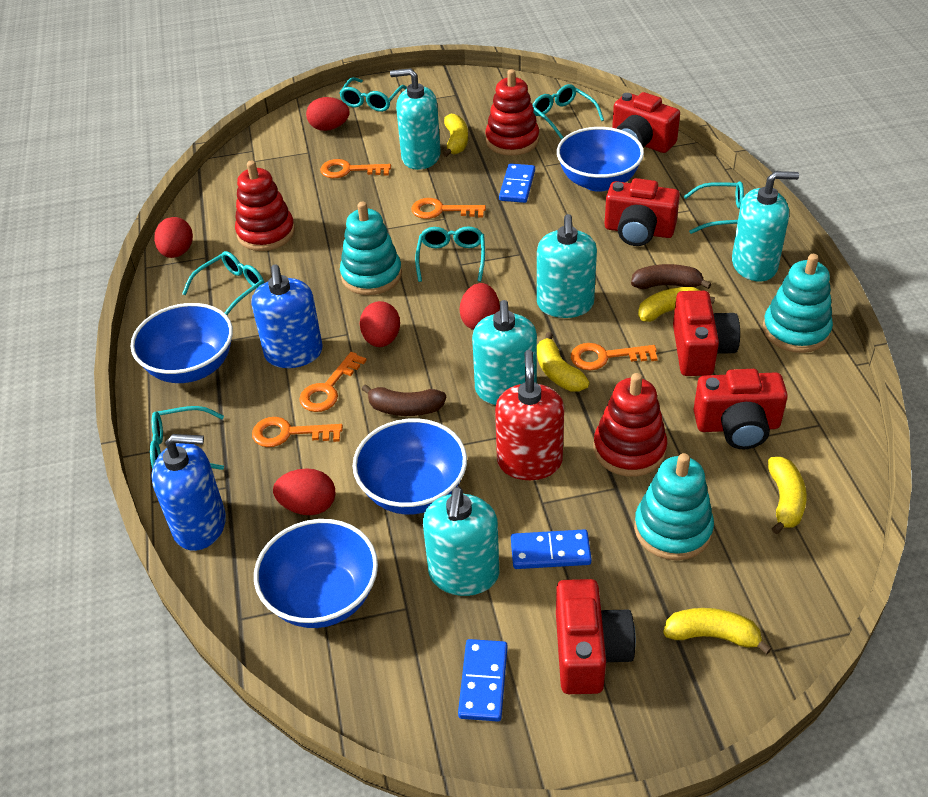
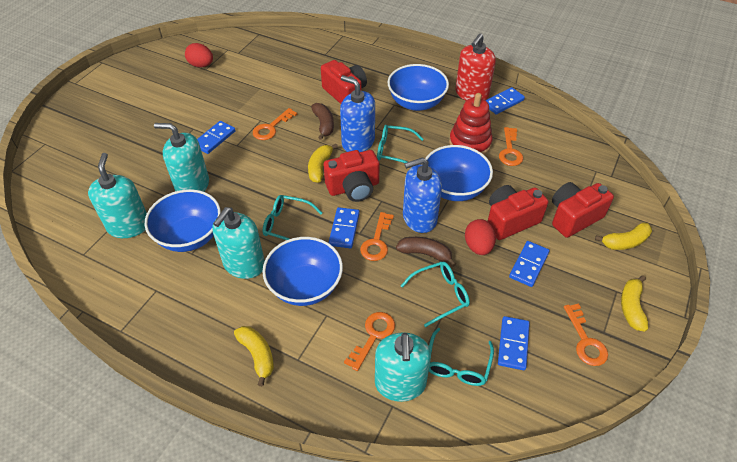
blue domino: 3 -> 5
red camera: 5 -> 4
red egg: 5 -> 2
red stacking toy: 3 -> 1
turquoise glasses: 6 -> 4
turquoise soap dispenser: 5 -> 4
turquoise stacking toy: 3 -> 0
yellow banana: 5 -> 4

